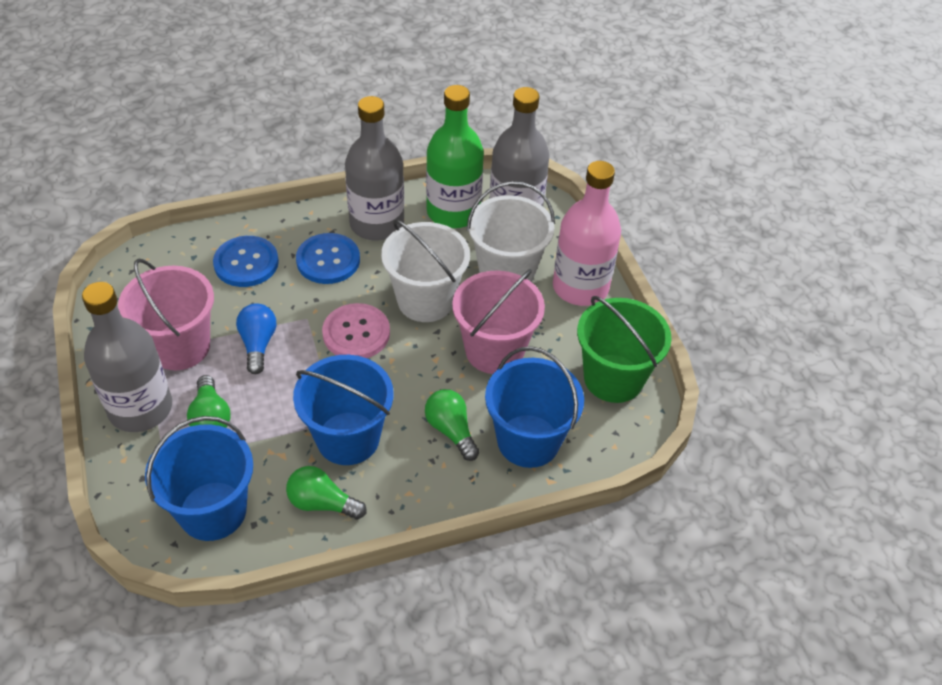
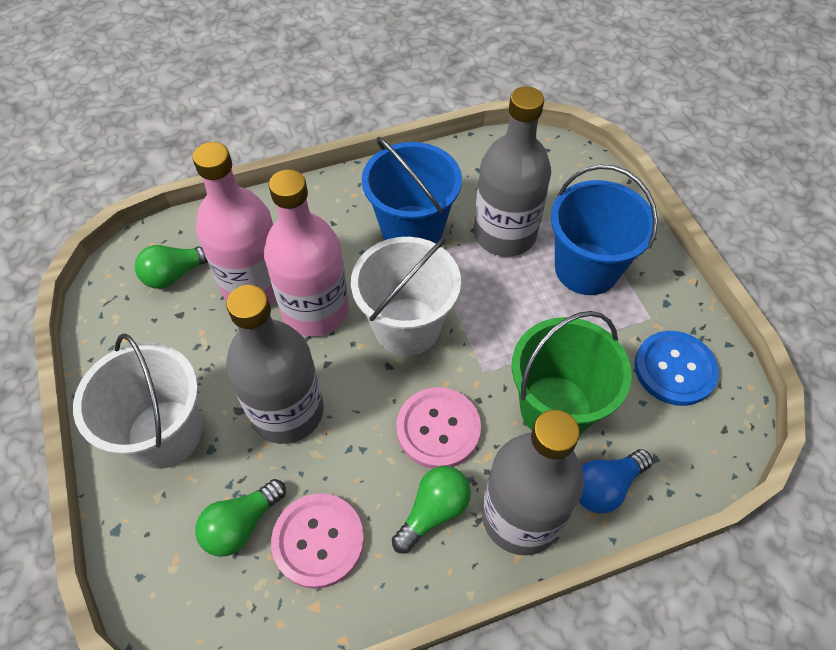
blue bucket: 3 -> 2
blue button: 2 -> 1
green bottle: 1 -> 0
pink bottle: 1 -> 2
pink bucket: 2 -> 0
pink button: 1 -> 2

